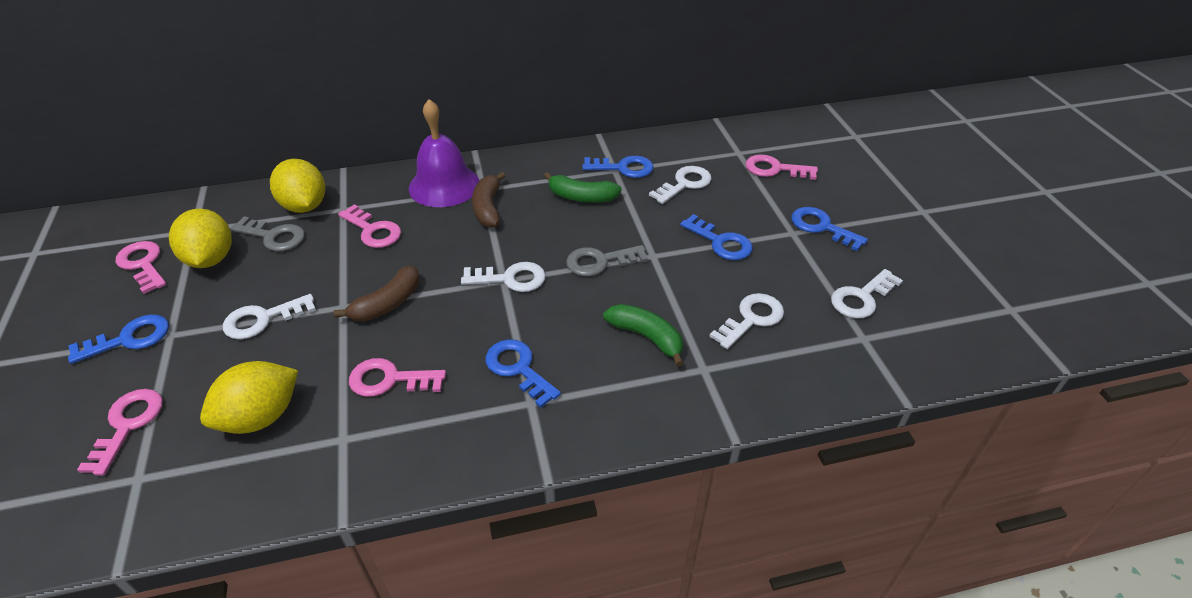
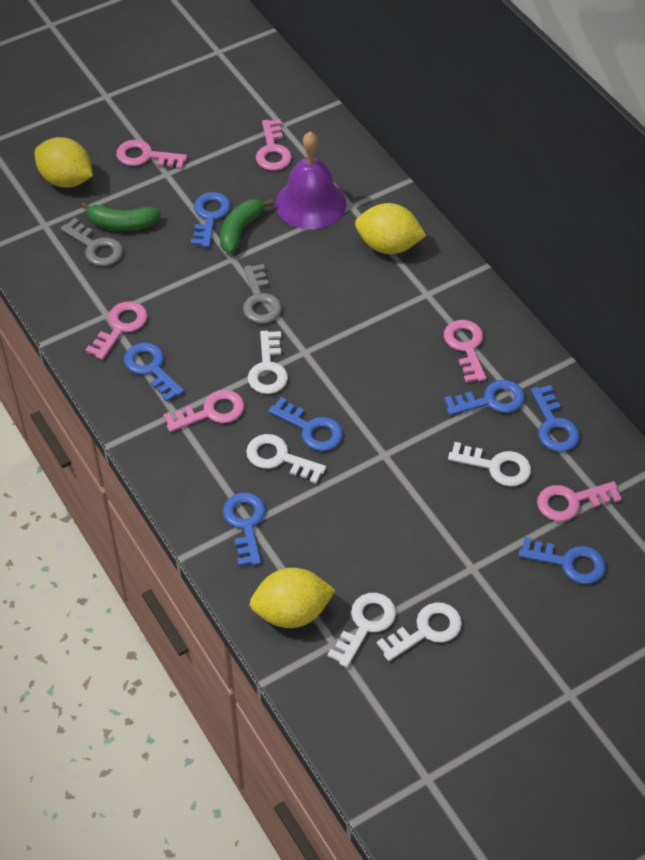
blue key: 5 -> 7
brown banana: 2 -> 0
pink key: 5 -> 6

